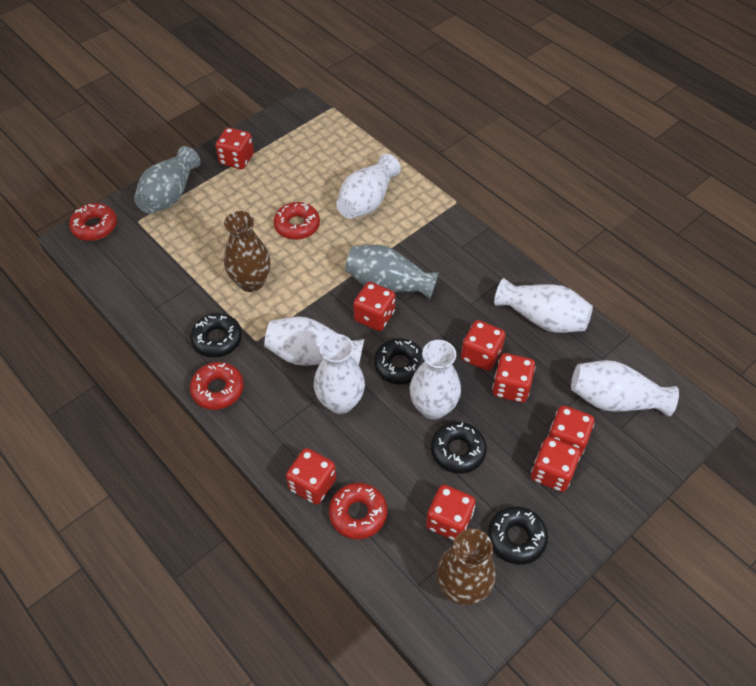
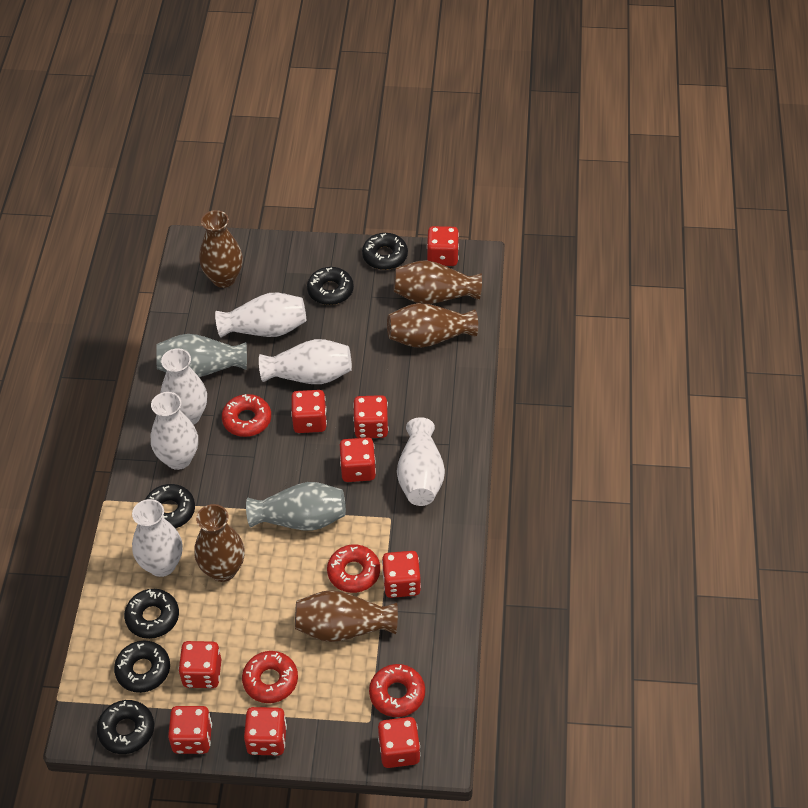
black donut: 4 -> 6
brown vase: 2 -> 5
red dice: 8 -> 9

